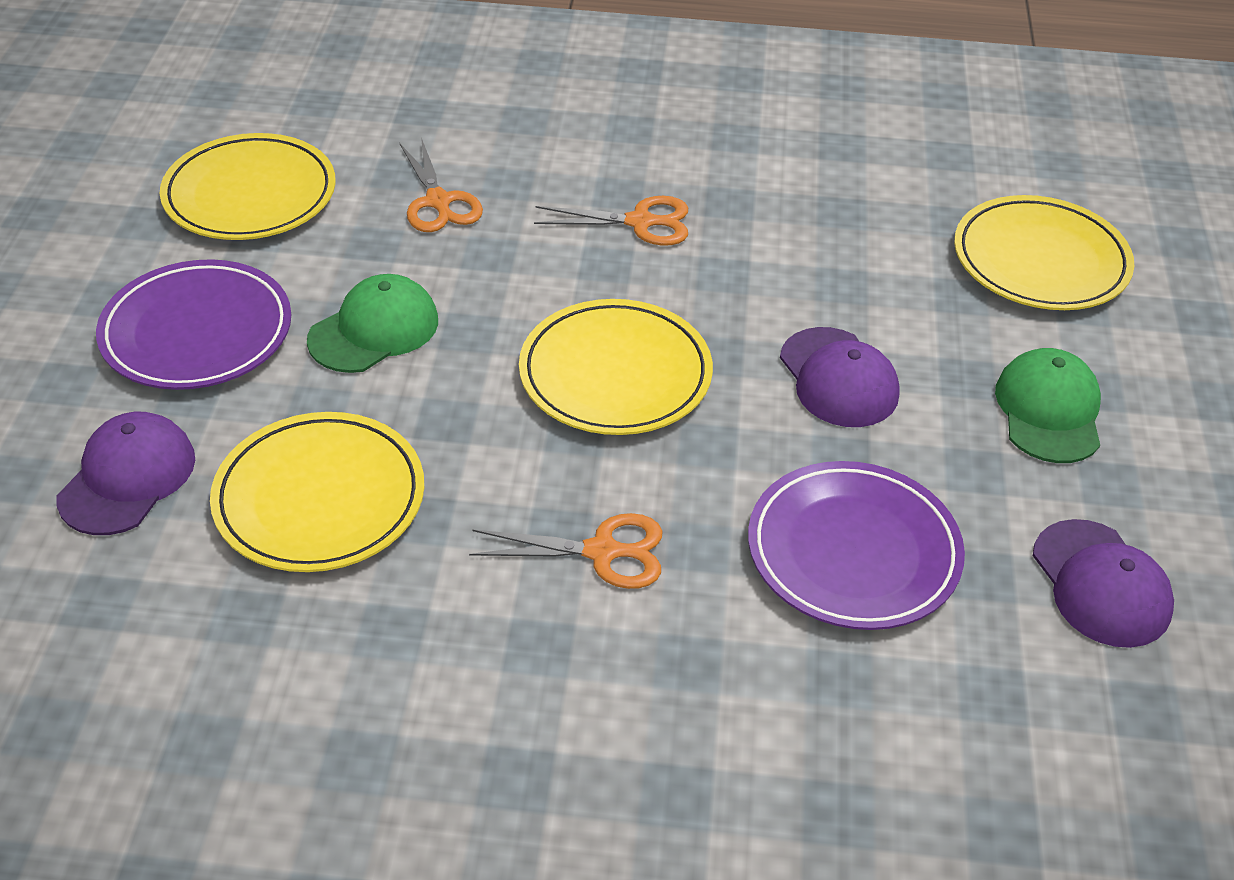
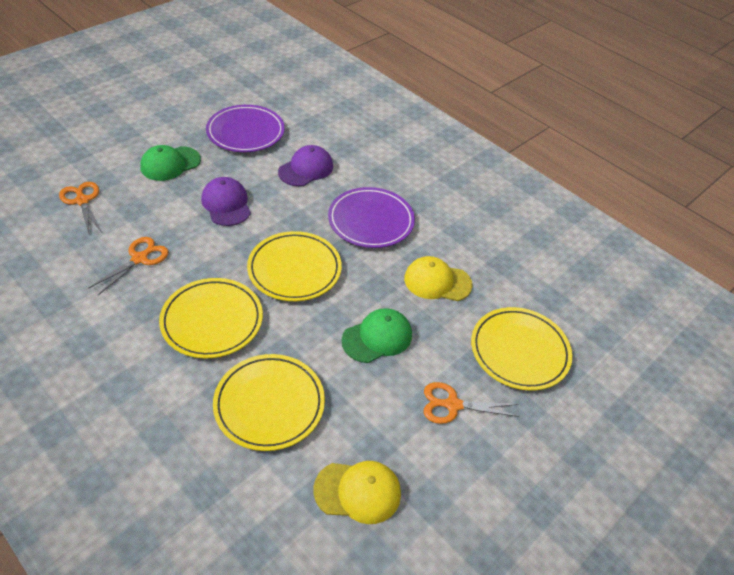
purple cap: 3 -> 2
yellow cap: 0 -> 2

